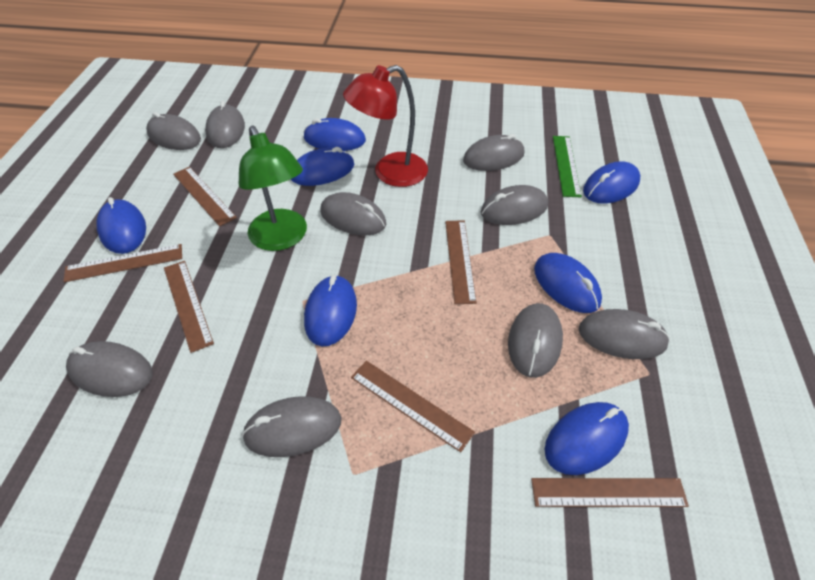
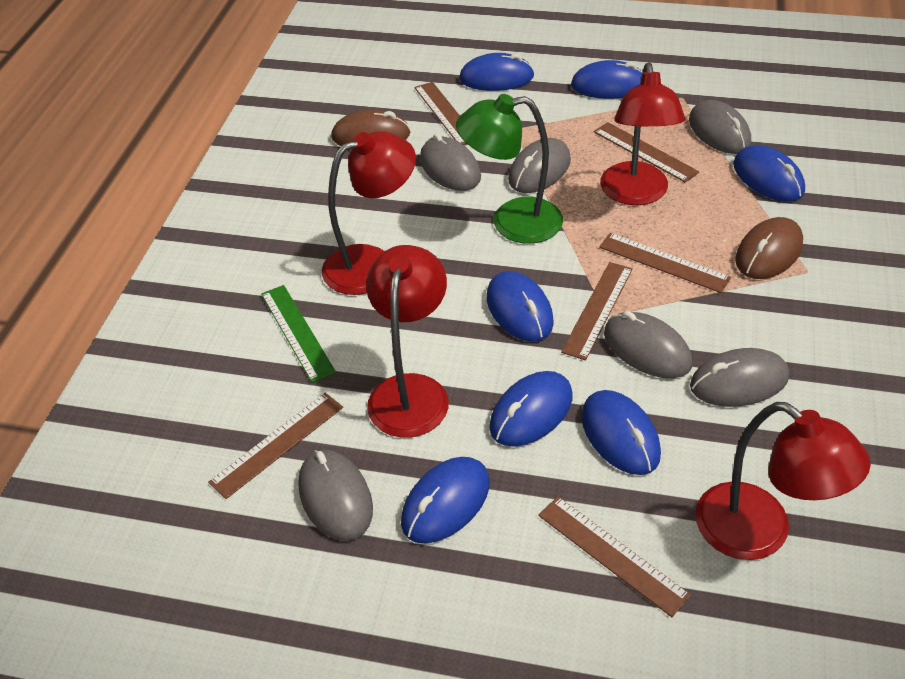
brown mouse: 0 -> 2
grey mouse: 9 -> 6
red lamp: 1 -> 4

